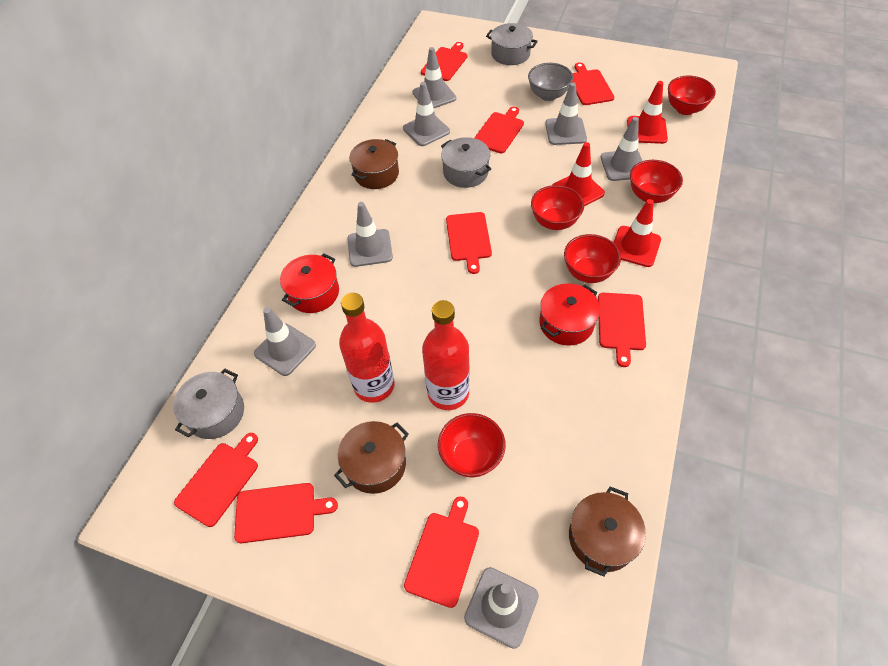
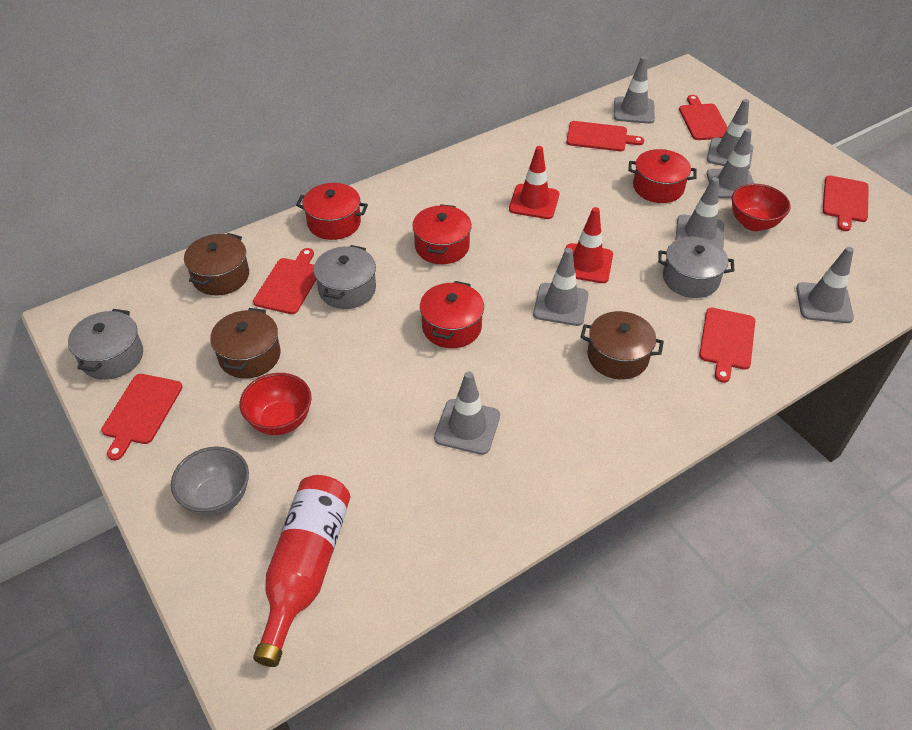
red bottle: 2 -> 1
red bowl: 5 -> 2
red cutting board: 8 -> 6
red pot: 2 -> 4
red traffic cone: 3 -> 2

